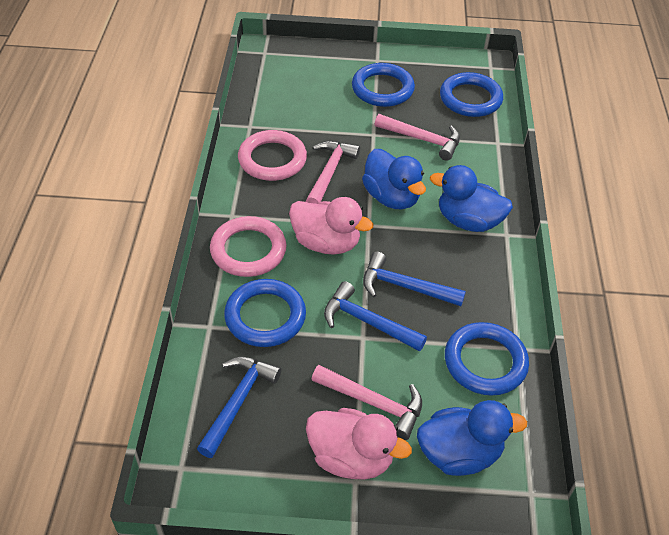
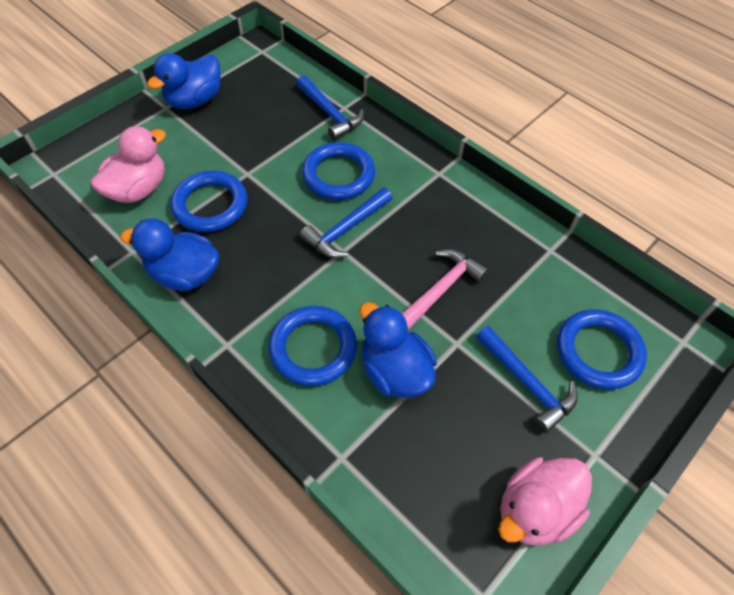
pink hammer: 3 -> 1
pink ring: 2 -> 0

